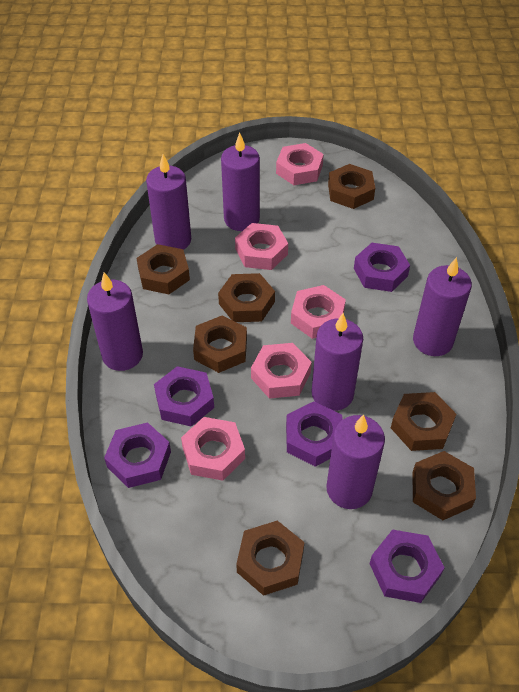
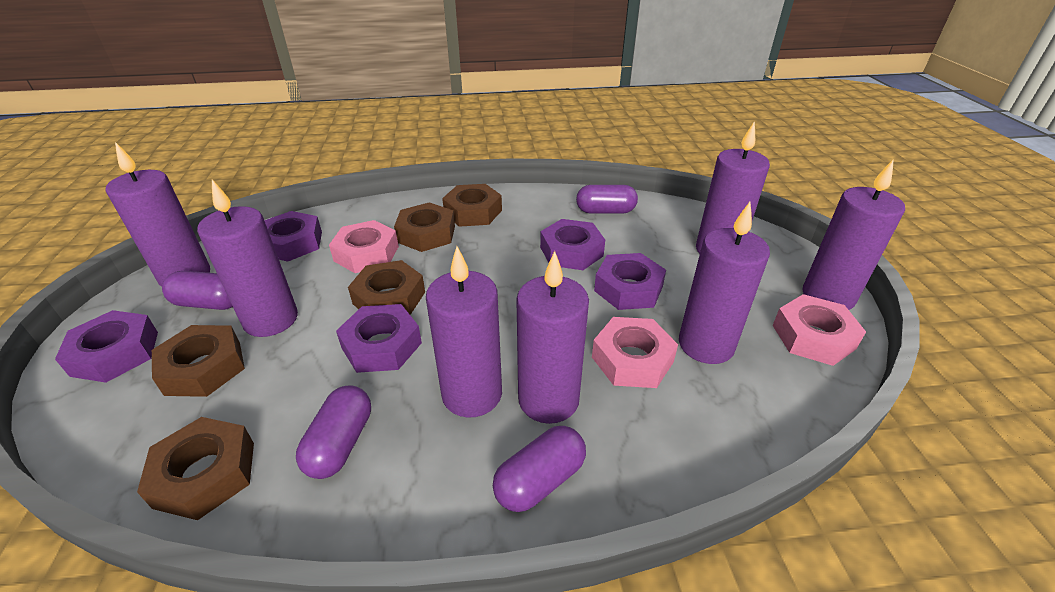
brown nut: 7 -> 5
pink nut: 5 -> 3
purple candle: 6 -> 7
purple capsule: 0 -> 4

